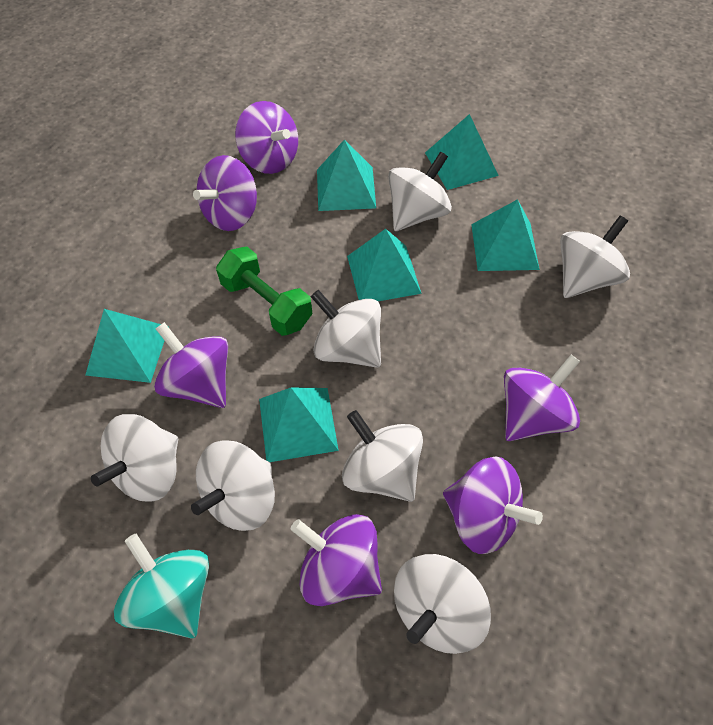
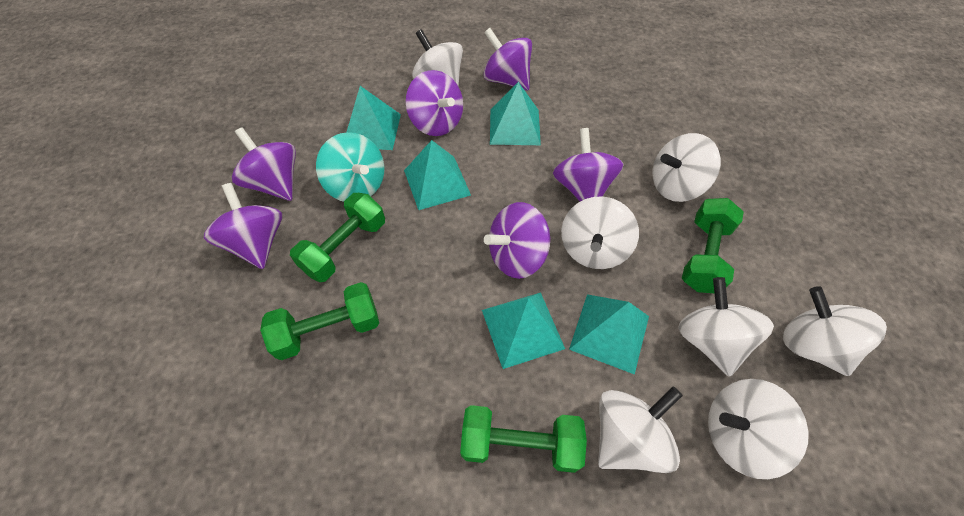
green dumbbell: 1 -> 4
turquoise pyramid: 6 -> 5

